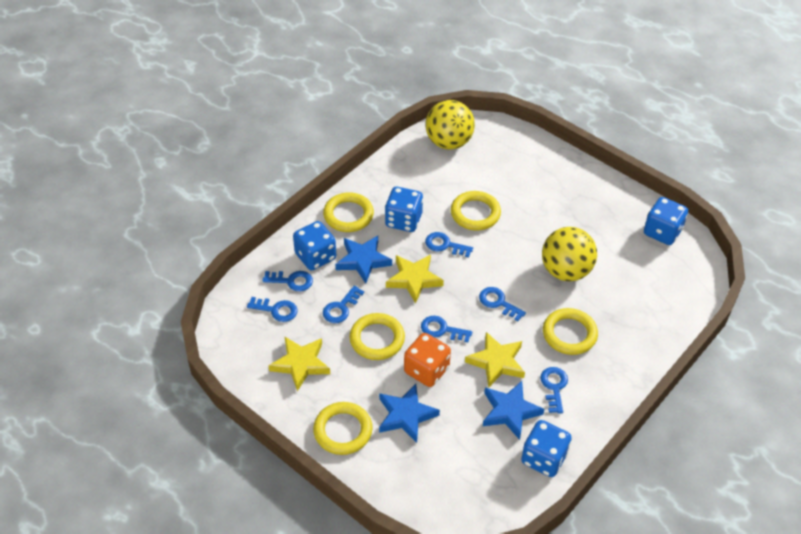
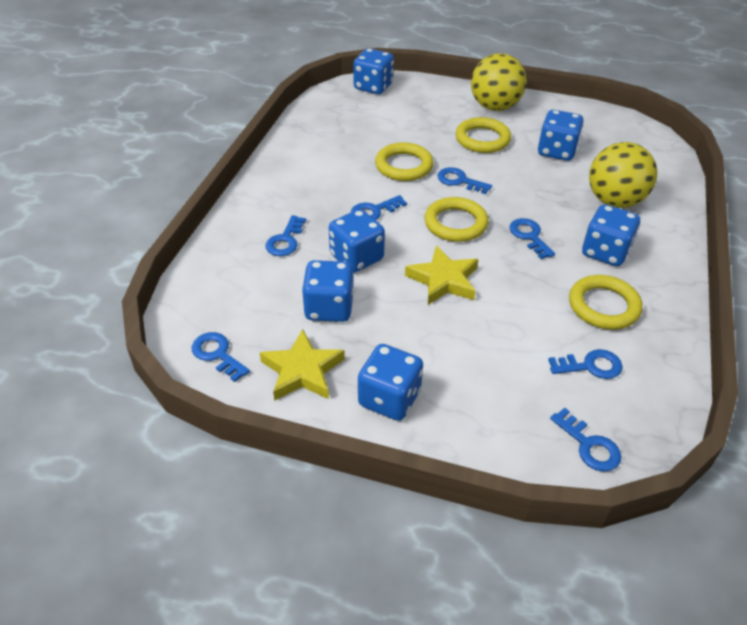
blue dice: 4 -> 6
blue star: 3 -> 0
orange dice: 1 -> 0
yellow ring: 5 -> 4
yellow star: 3 -> 2

